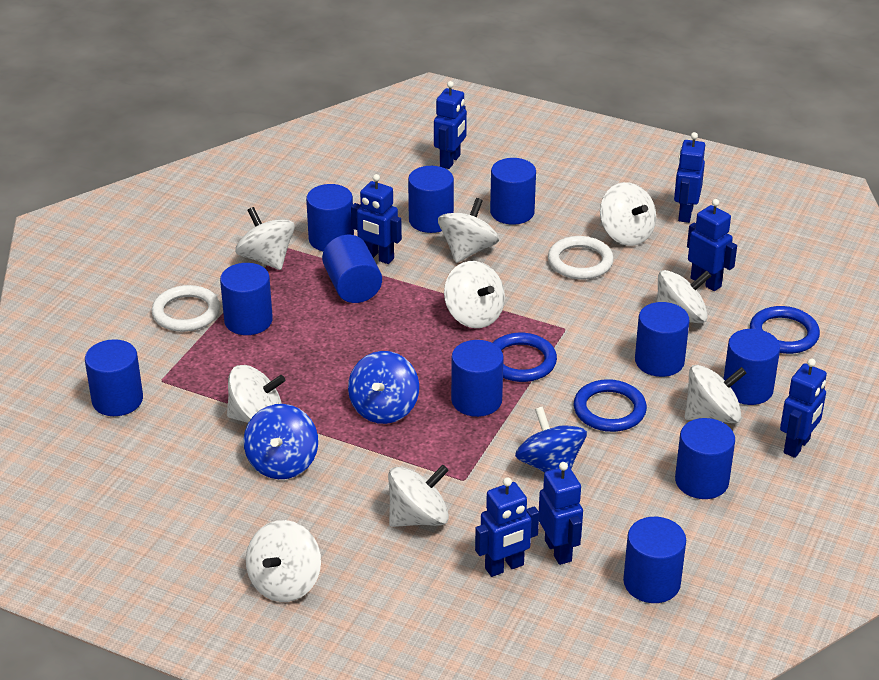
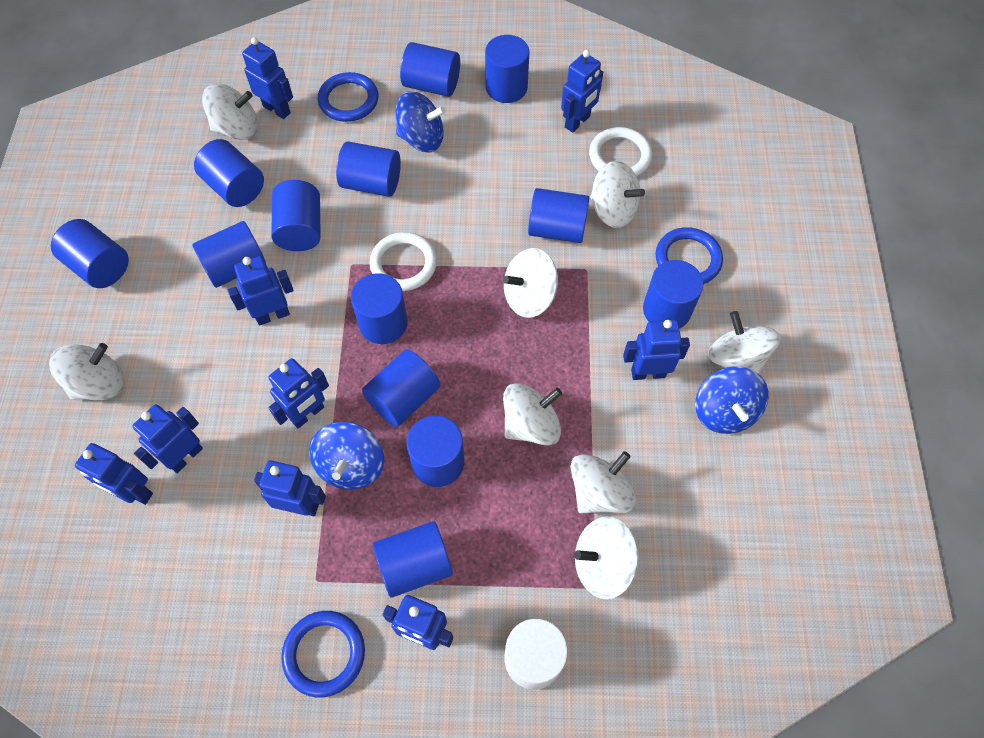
blue cylinder: 11 -> 13
blue robot: 7 -> 9
white cylinder: 0 -> 1
white spinning top: 9 -> 8

